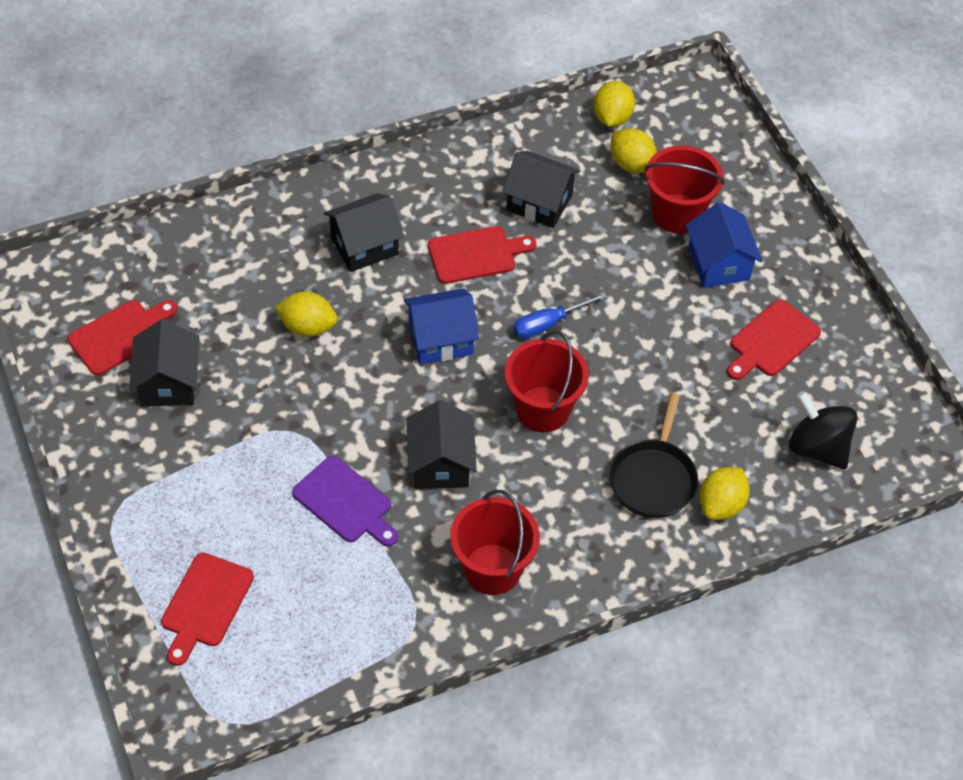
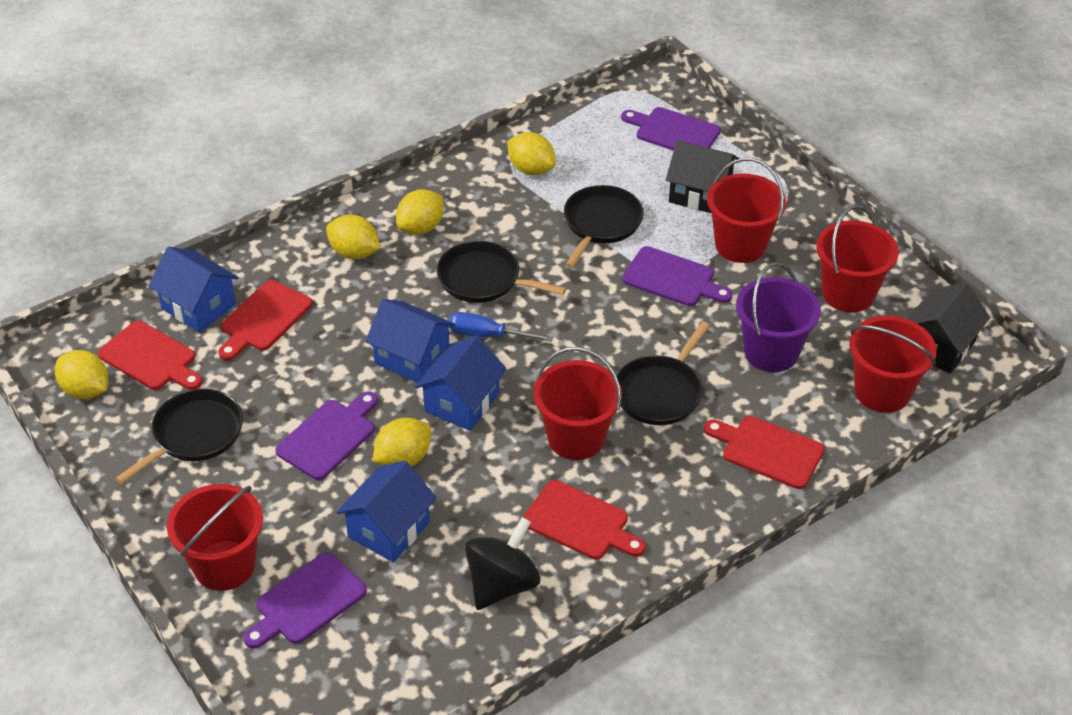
black house: 4 -> 2
black pan: 1 -> 4
blue house: 2 -> 4
purple bucket: 0 -> 1
purple cutting board: 1 -> 4
red bucket: 3 -> 5
yellow lemon: 4 -> 5

